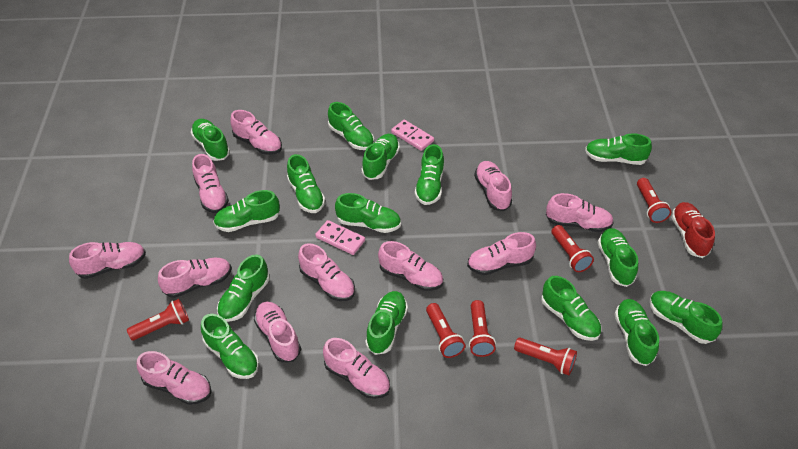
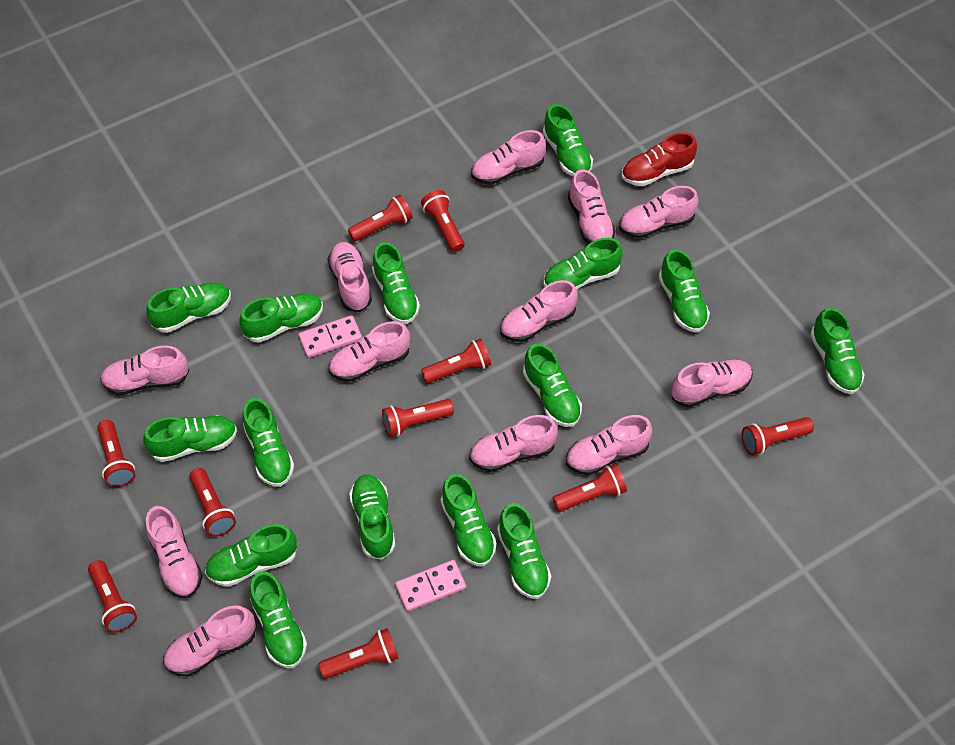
red flashlight: 6 -> 10

